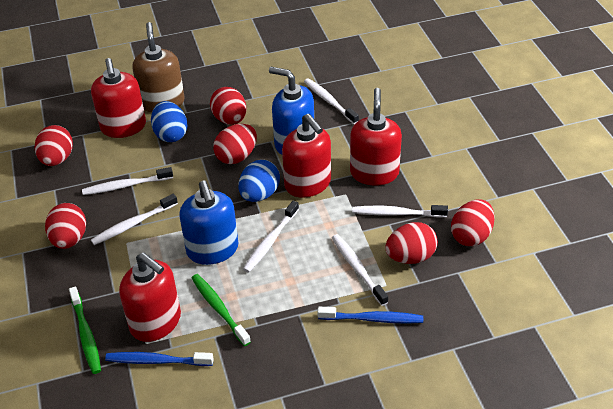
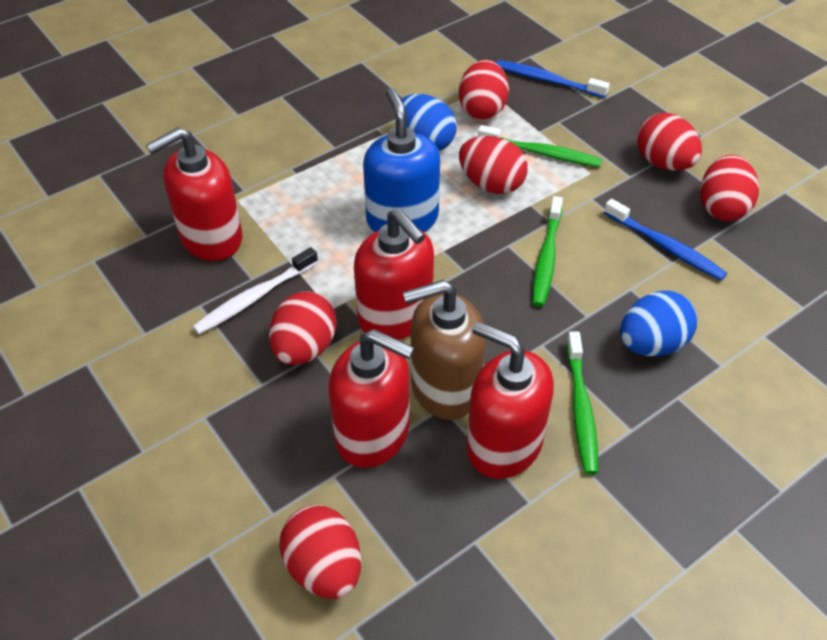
blue soap dispenser: 2 -> 1
green toothbrush: 2 -> 3
white toothbrush: 6 -> 1

